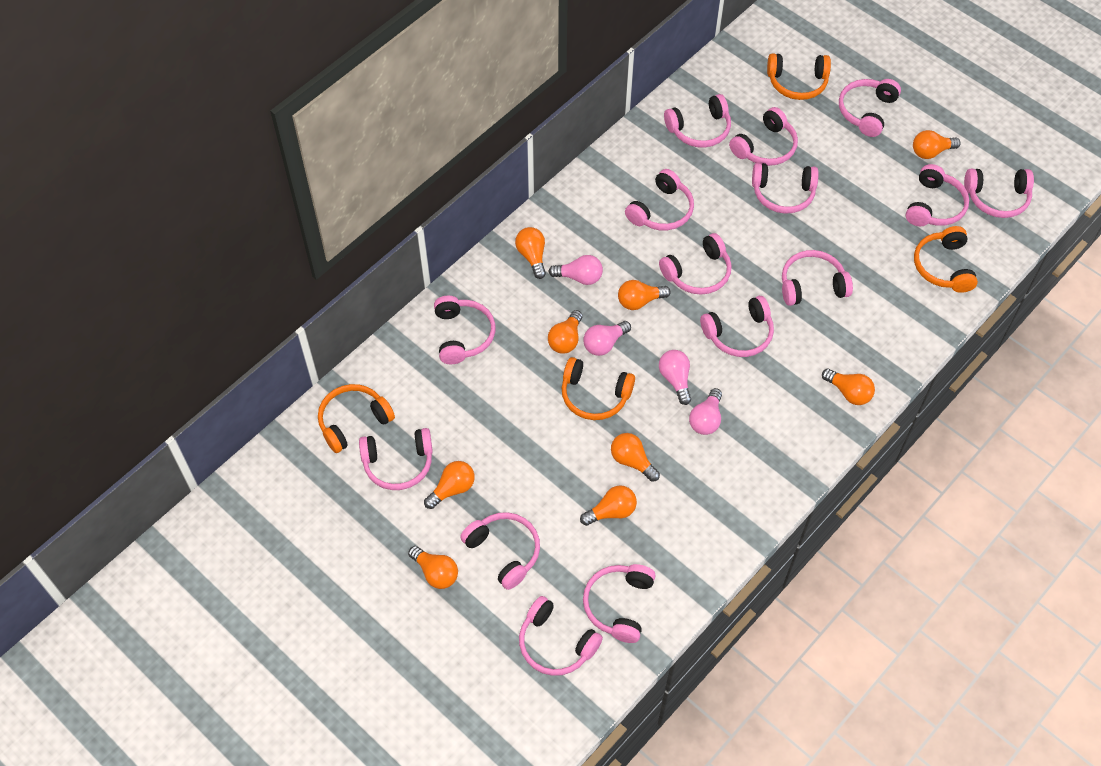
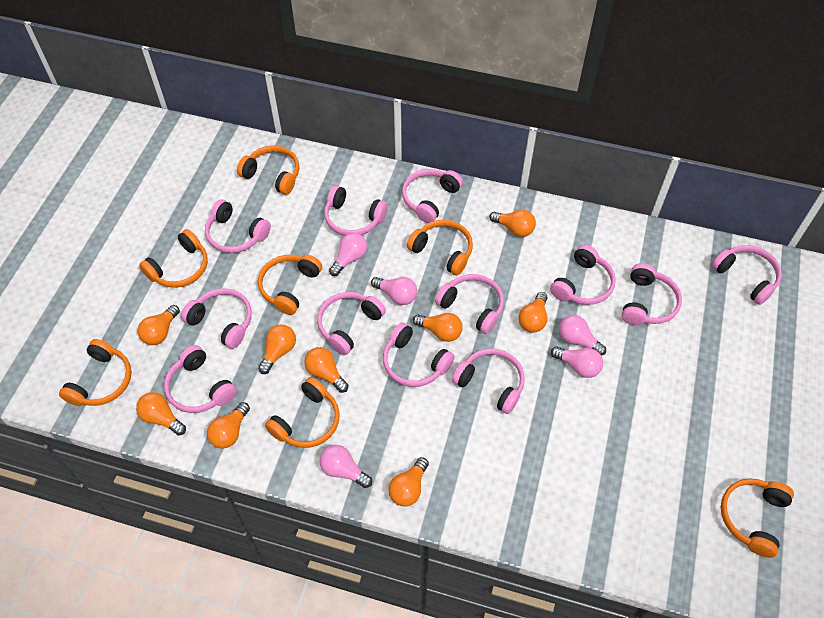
orange headphones: 4 -> 7
pink headphones: 15 -> 12
pink light bulb: 4 -> 5

